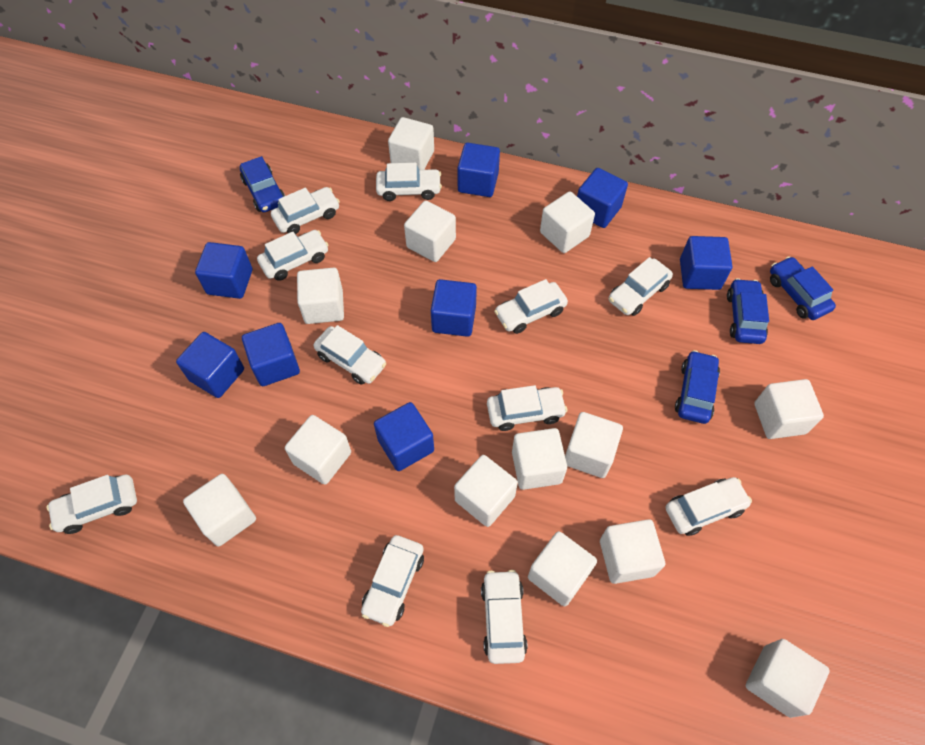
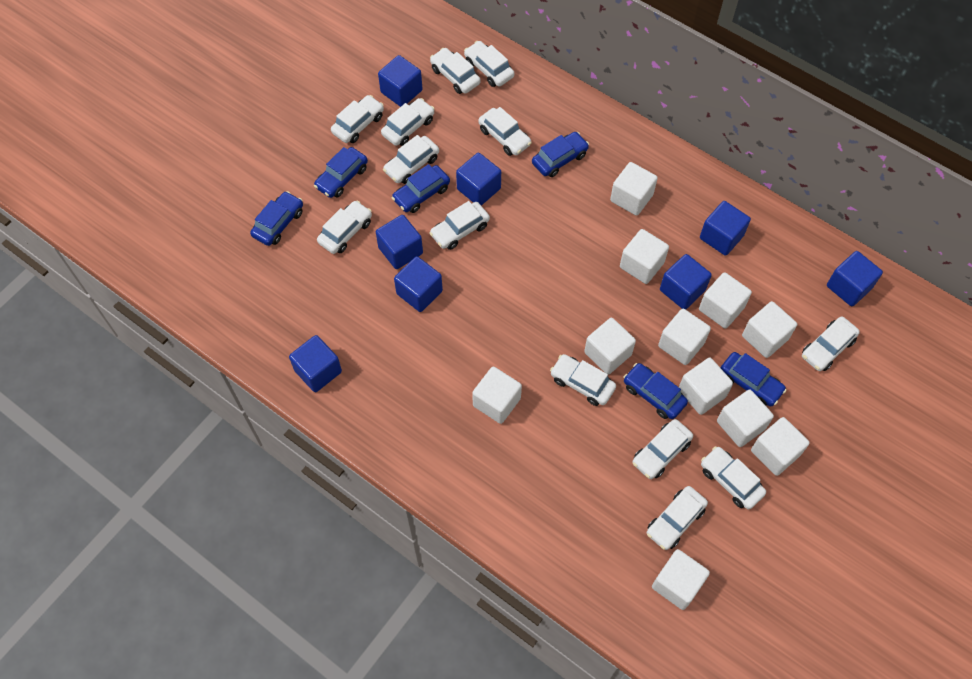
blue car: 4 -> 6
white car: 11 -> 13
white cube: 13 -> 11

